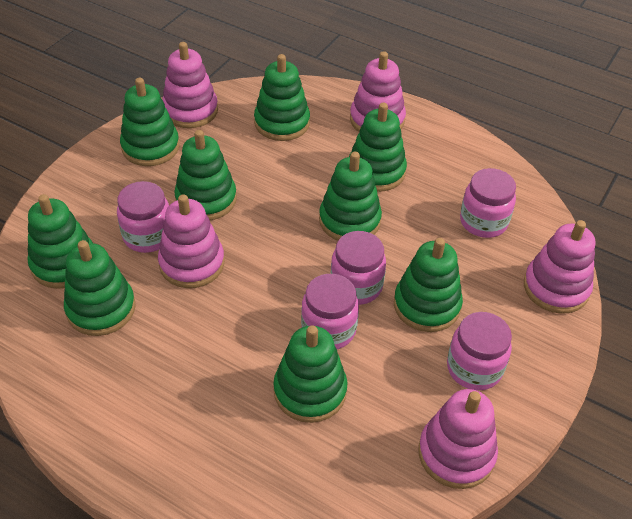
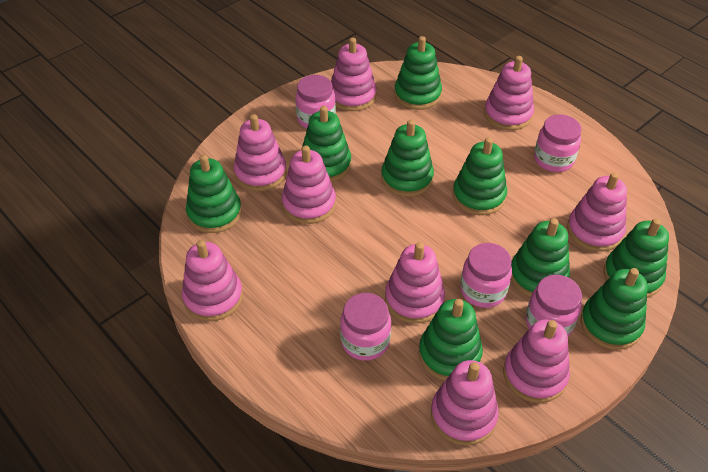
pink stacking toy: 5 -> 9

